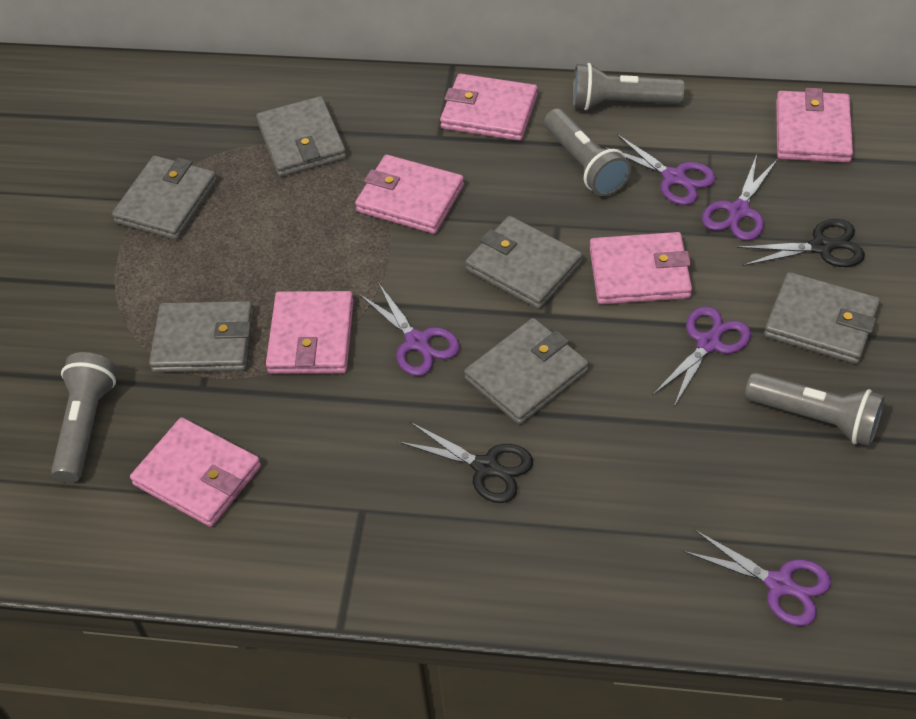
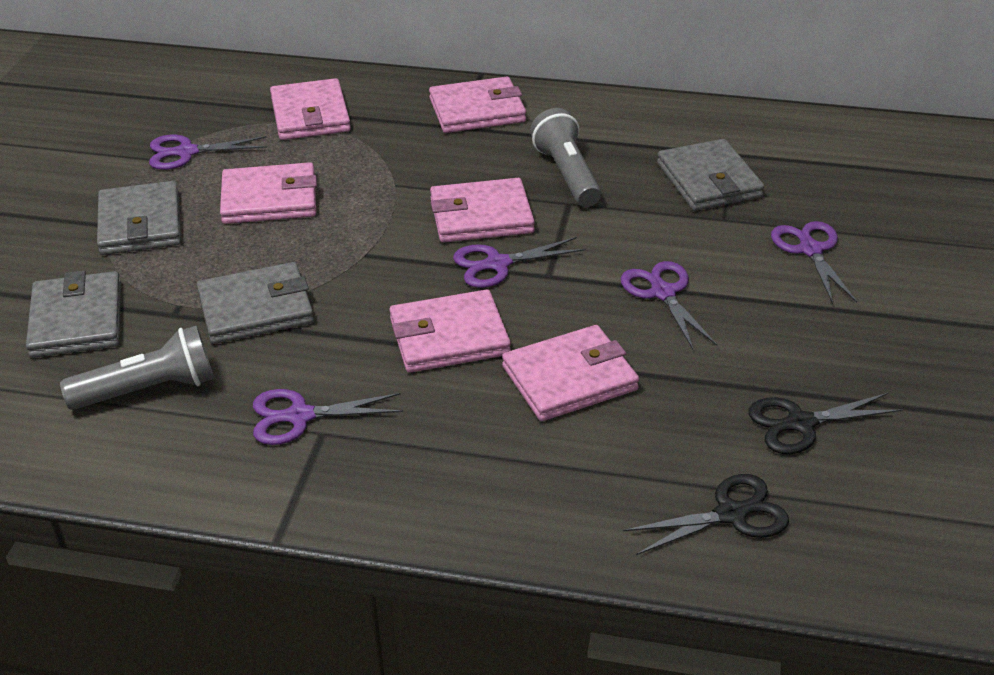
grey flashlight: 4 -> 2
grey wallet: 6 -> 4

